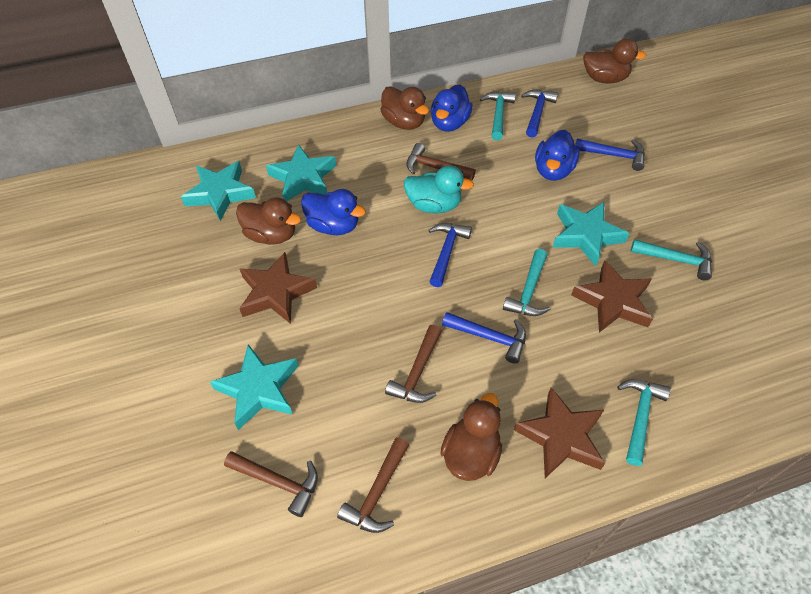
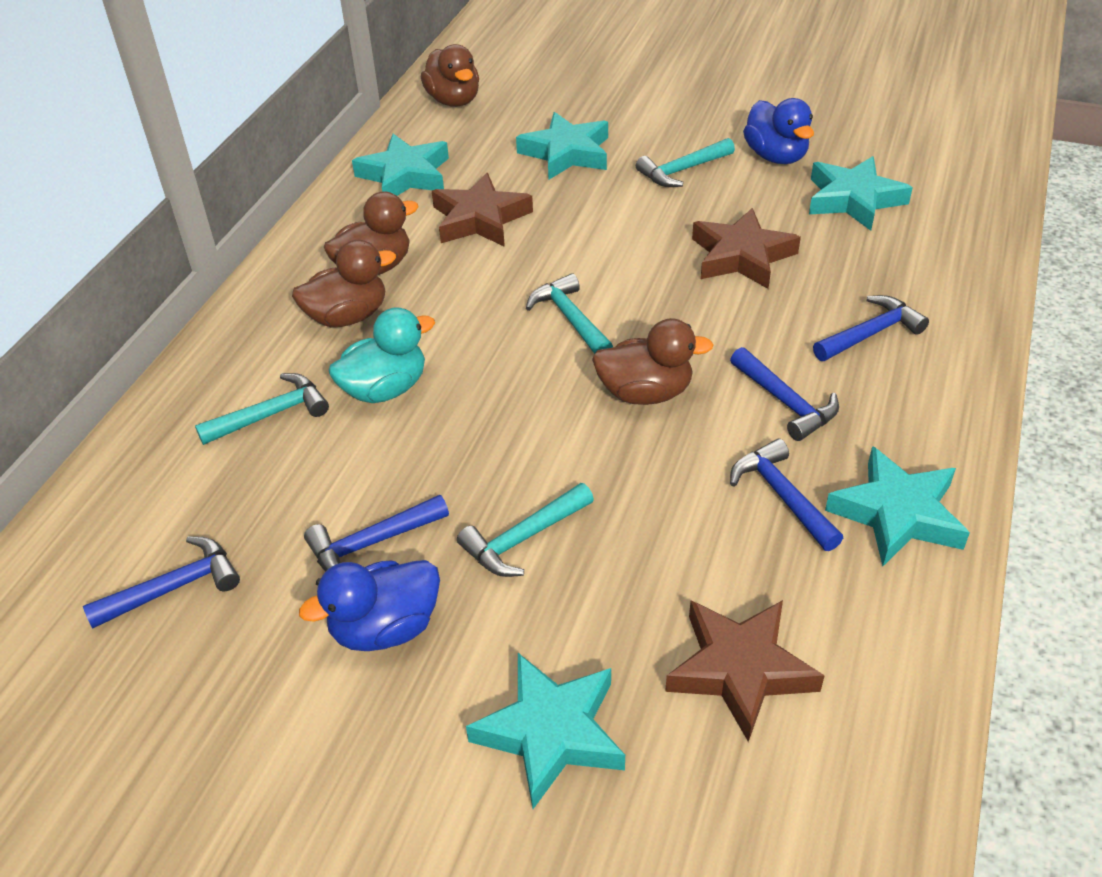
blue duck: 3 -> 2
blue hammer: 4 -> 5
brown hammer: 4 -> 0
turquoise star: 4 -> 5

